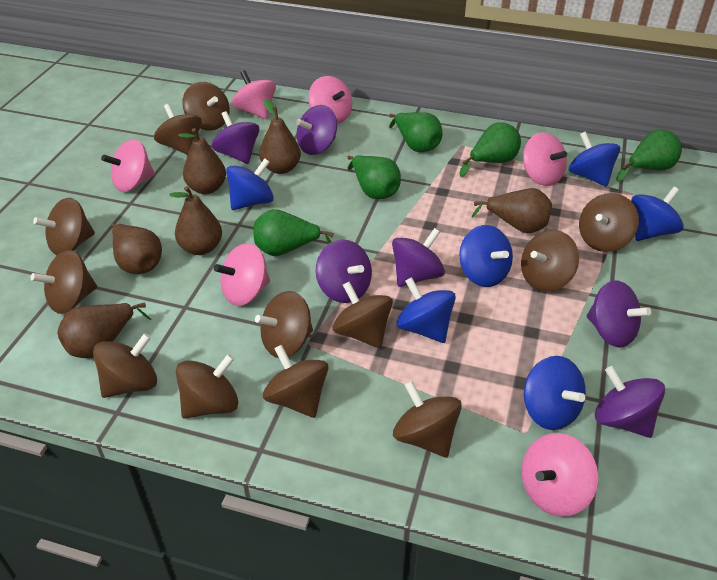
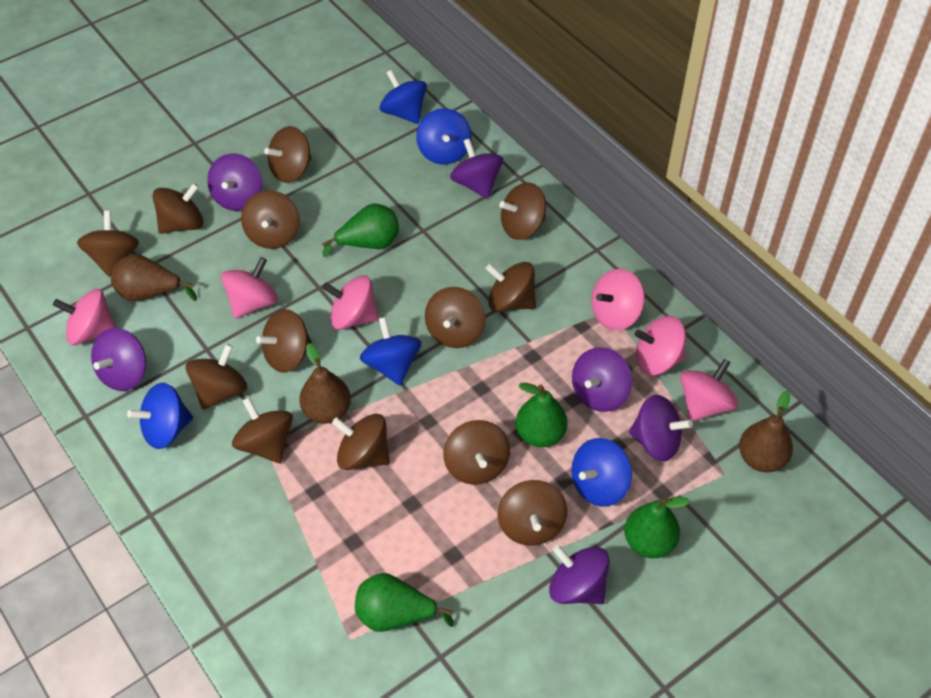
blue spinning top: 6 -> 5
brown pear: 6 -> 3
brown spinning top: 12 -> 13
green pear: 5 -> 4

